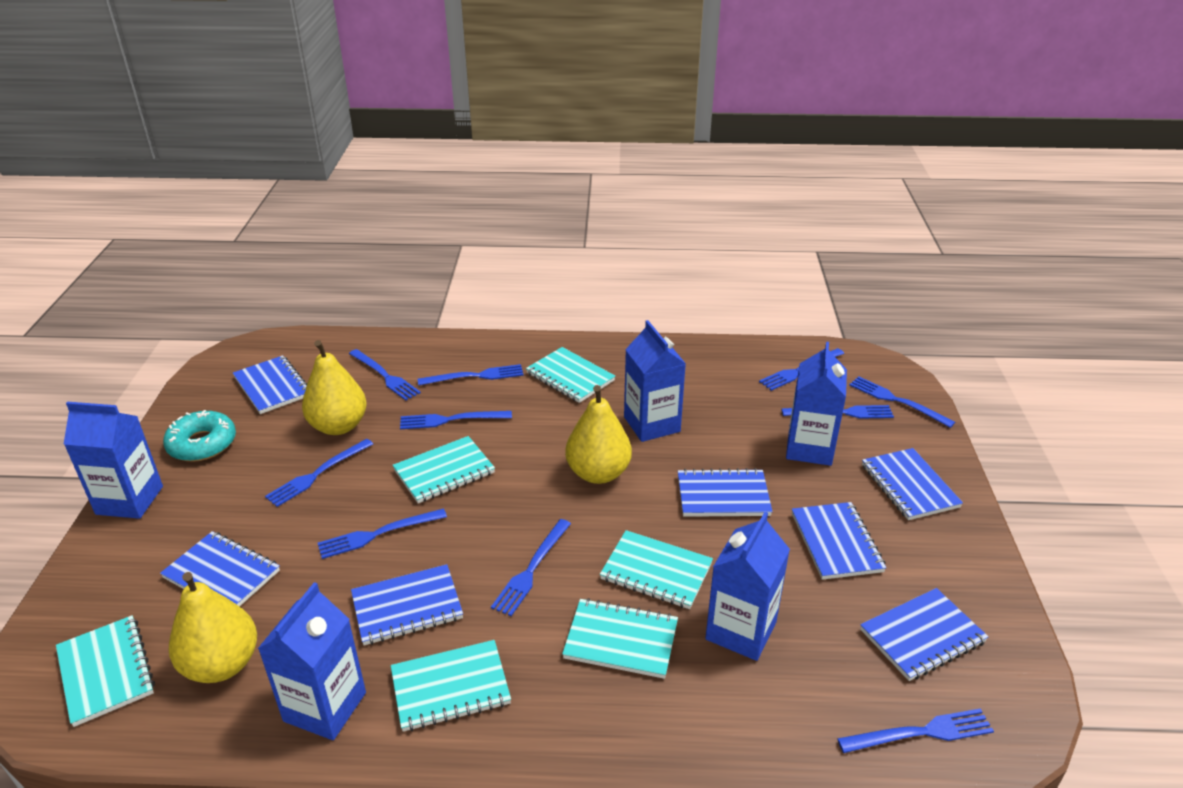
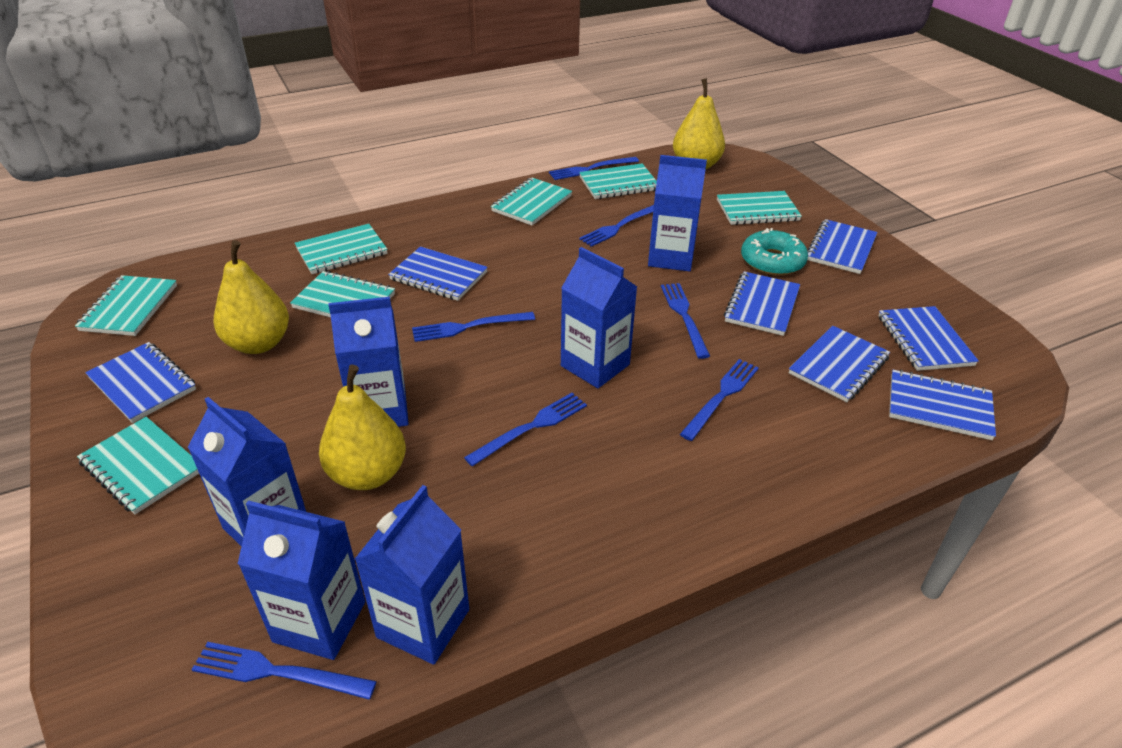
blue carton: 5 -> 6
blue fork: 10 -> 7
turquoise notebook: 6 -> 7

